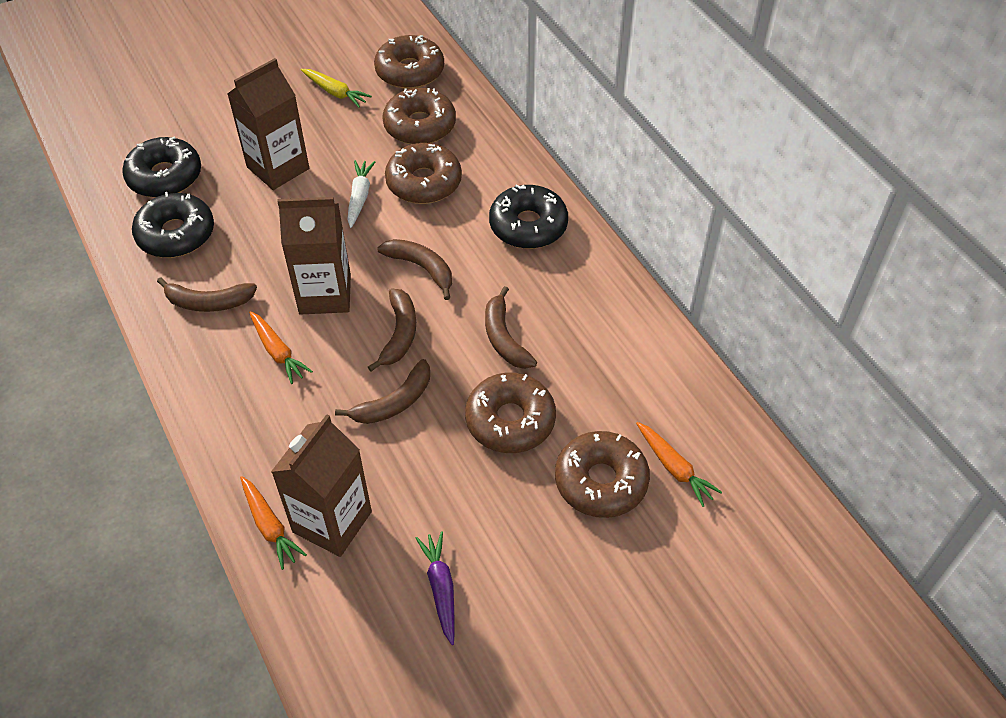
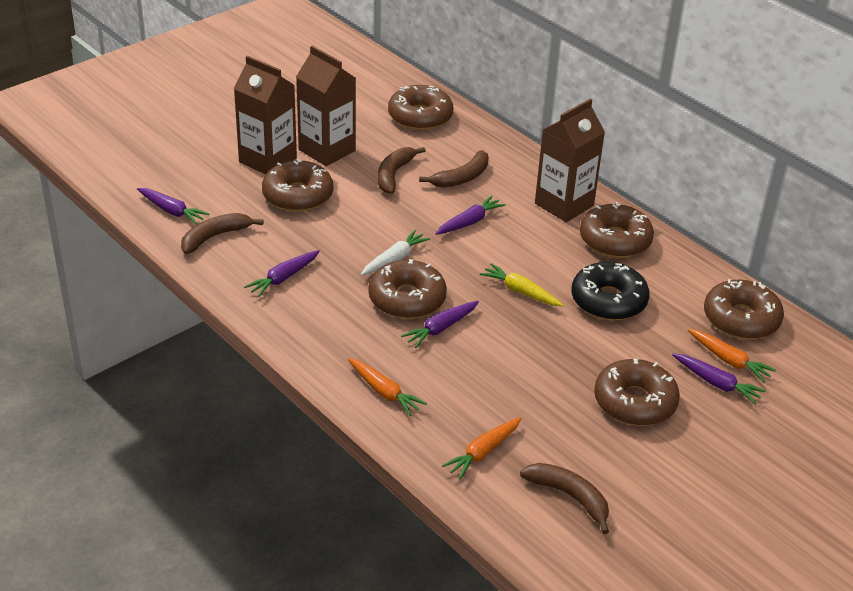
black donut: 3 -> 1
brown banana: 5 -> 4
brown donut: 5 -> 6
purple carrot: 1 -> 5

